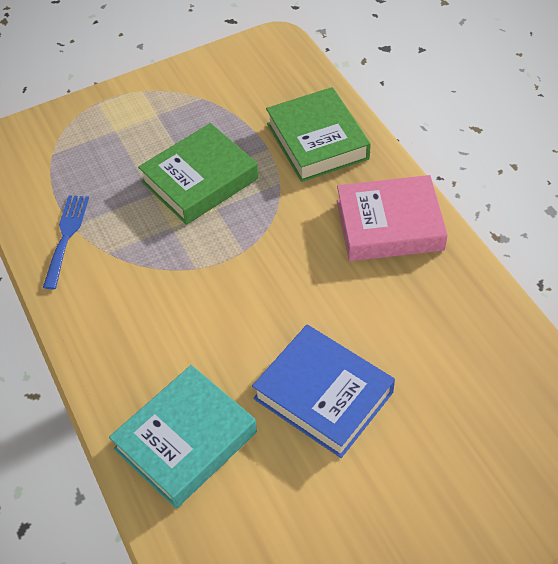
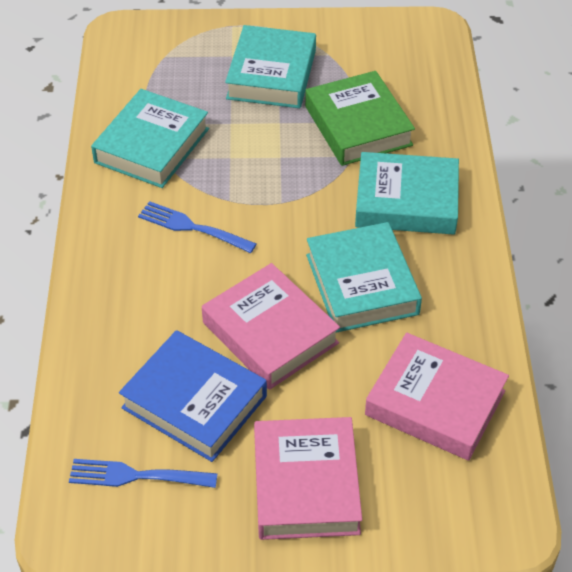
blue fork: 1 -> 2
green book: 2 -> 1
pink book: 1 -> 3
turquoise book: 1 -> 4

